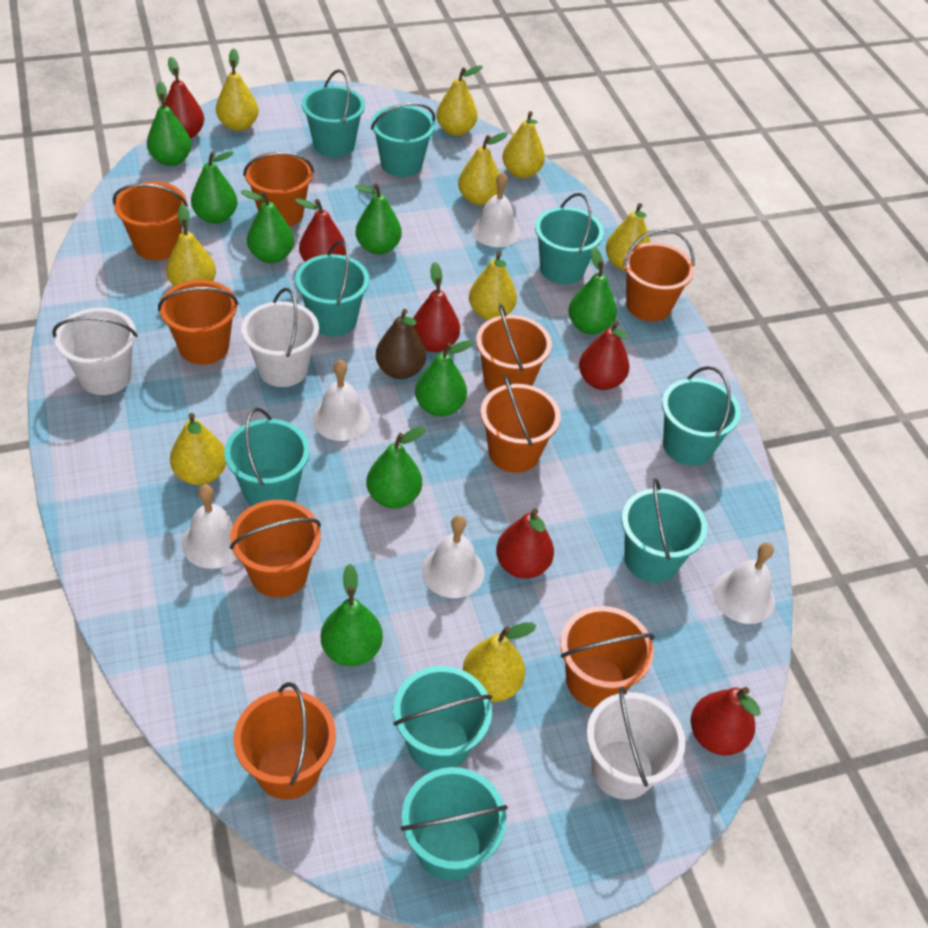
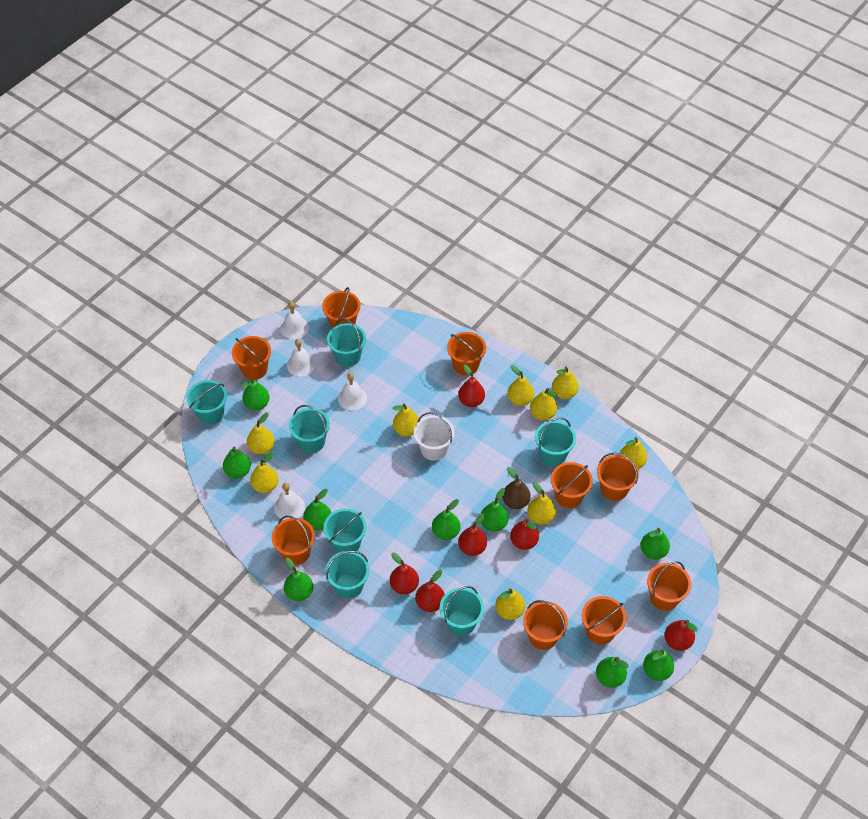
green pear: 8 -> 9
turquoise bucket: 9 -> 7
white bell: 5 -> 4
white bucket: 3 -> 1

